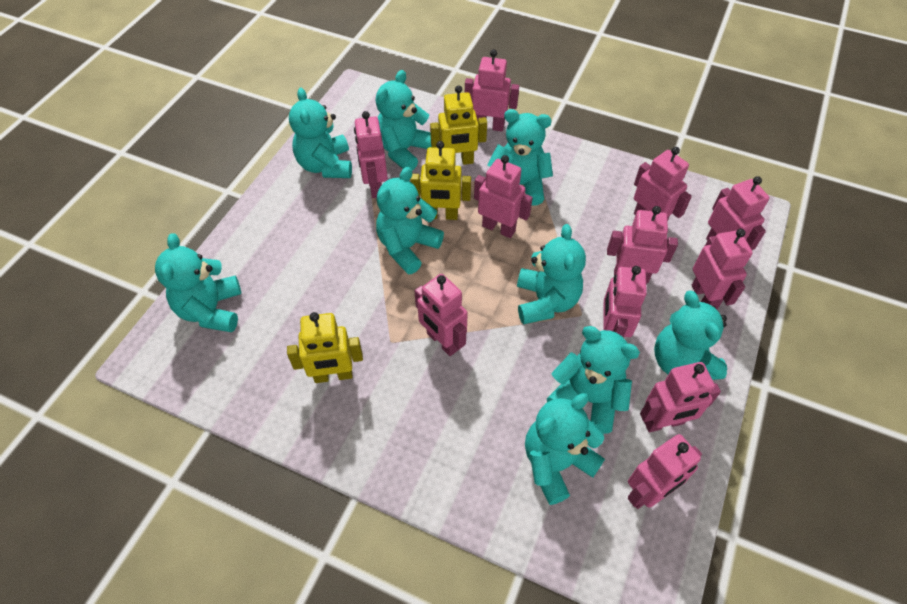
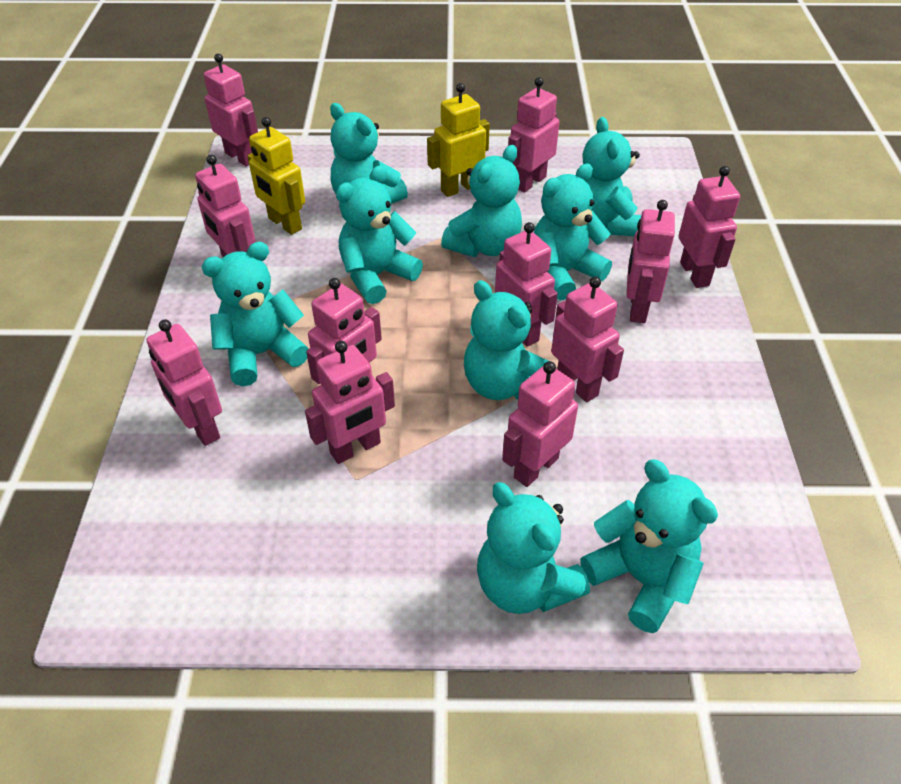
yellow robot: 3 -> 2

